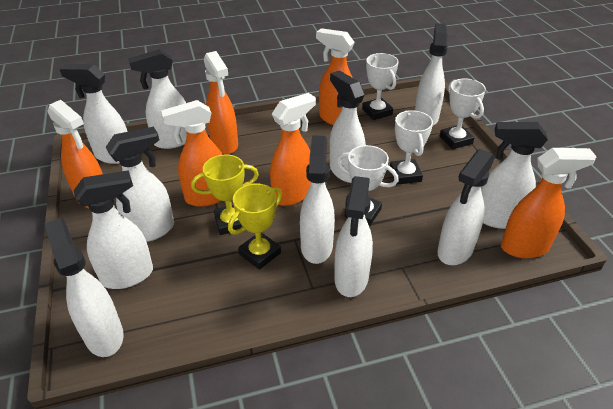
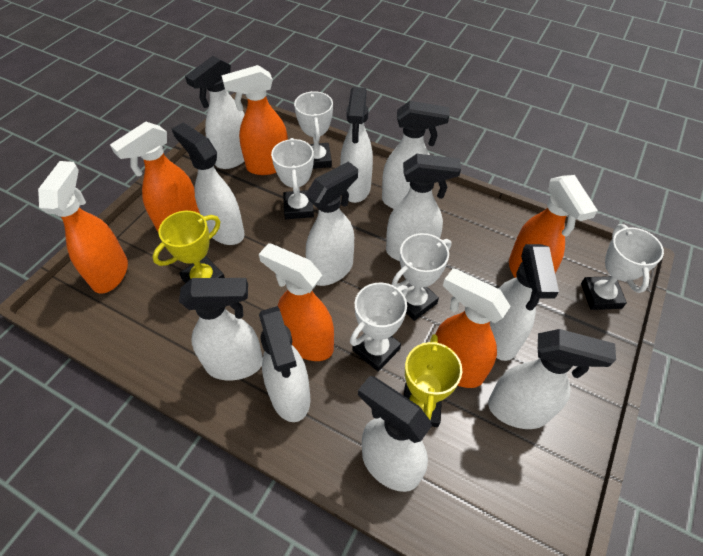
white trophy: 4 -> 5

